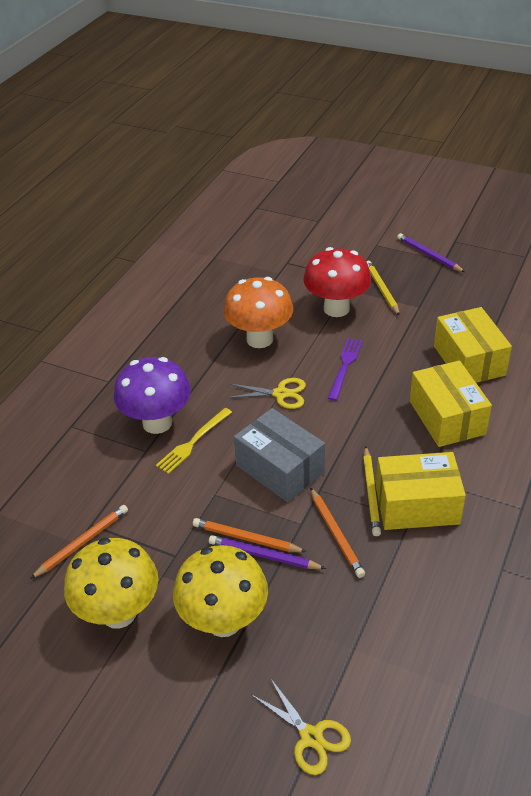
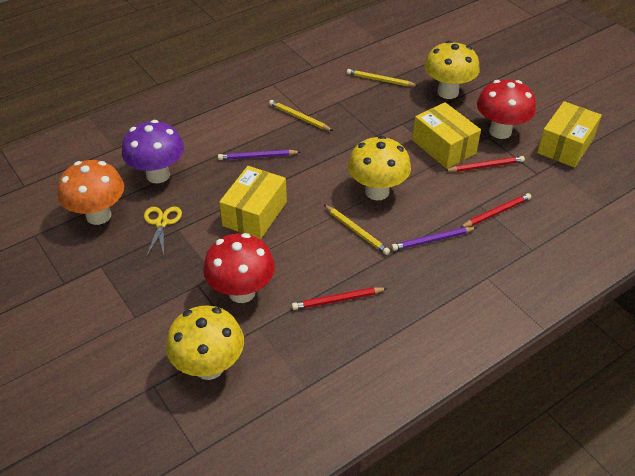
grey box: 1 -> 0
orange pencil: 3 -> 0
purple fork: 1 -> 0
red mushroom: 1 -> 2
red pencil: 0 -> 3
yellow fork: 1 -> 0
yellow mushroom: 2 -> 3
yellow pencil: 2 -> 3
yellow scissors: 2 -> 1

